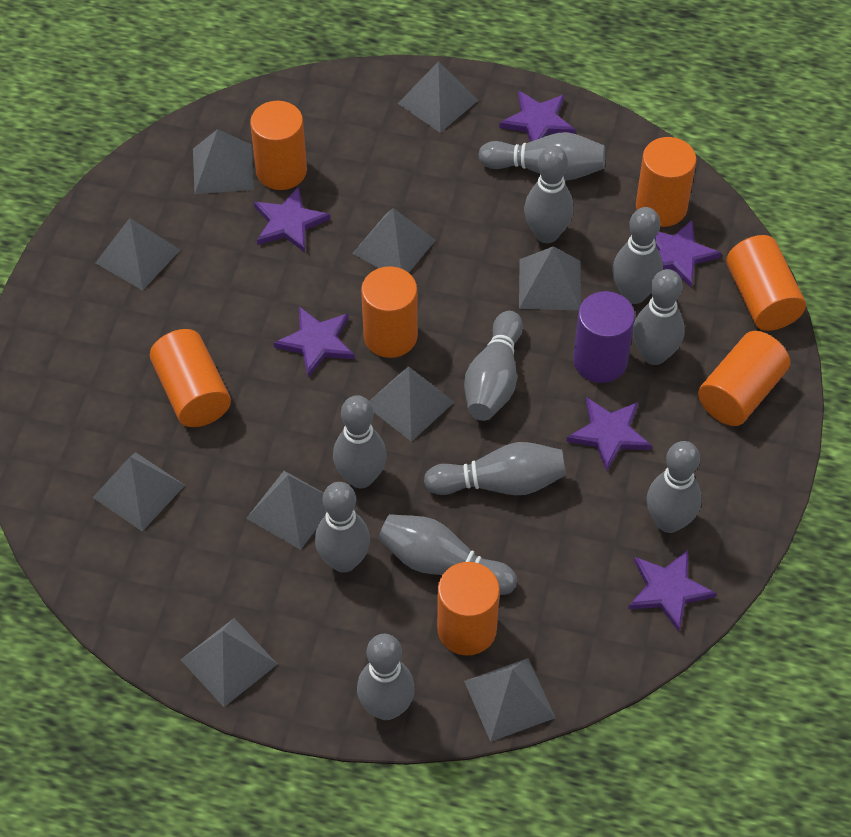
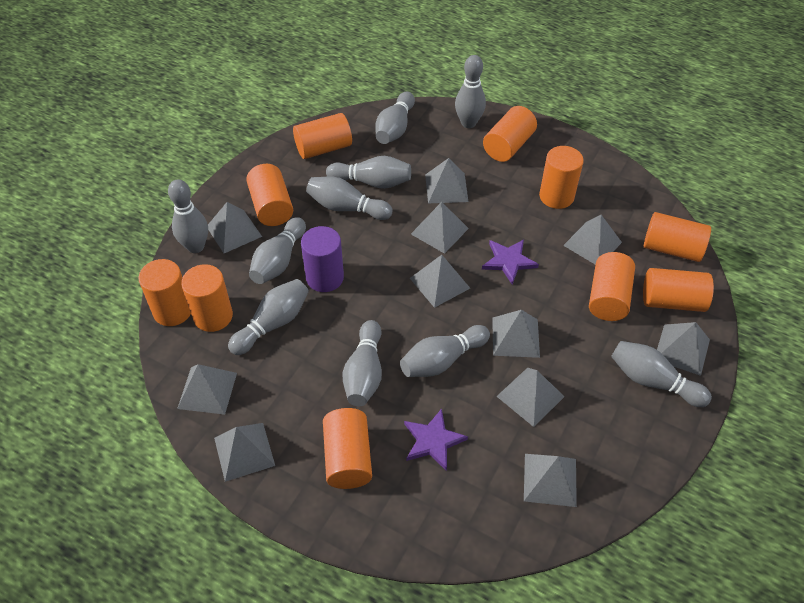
grey bowling pin: 11 -> 10
grey pyramid: 10 -> 11
orange cylinder: 7 -> 10
purple star: 6 -> 2

